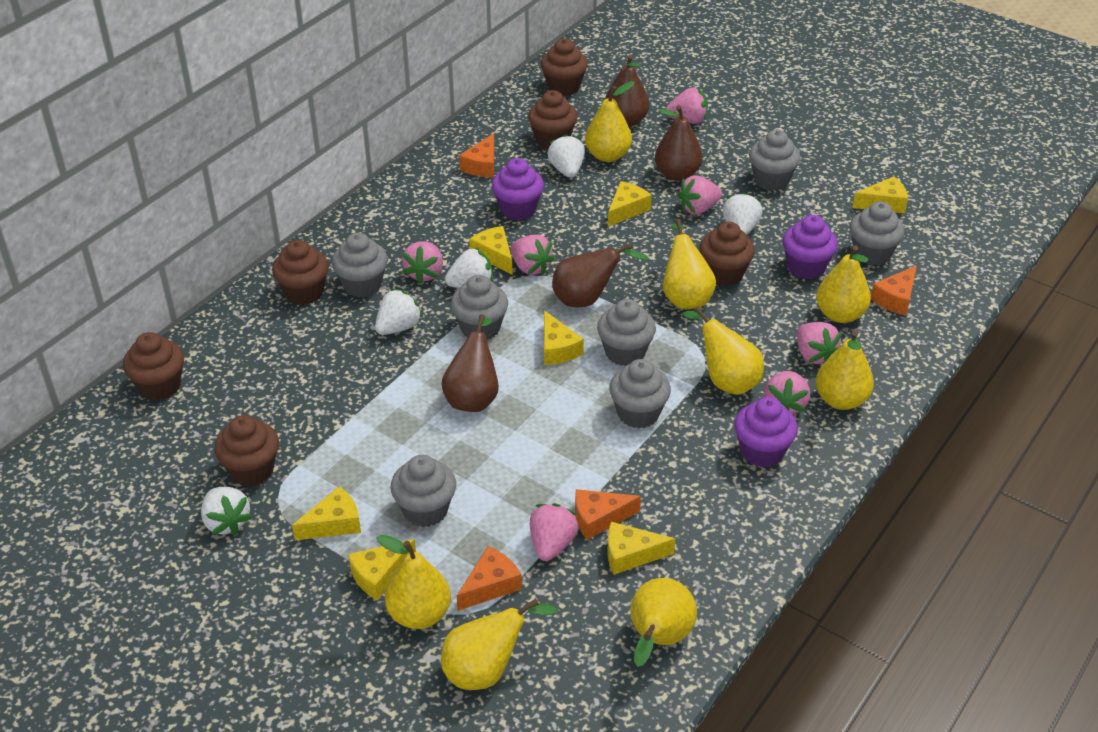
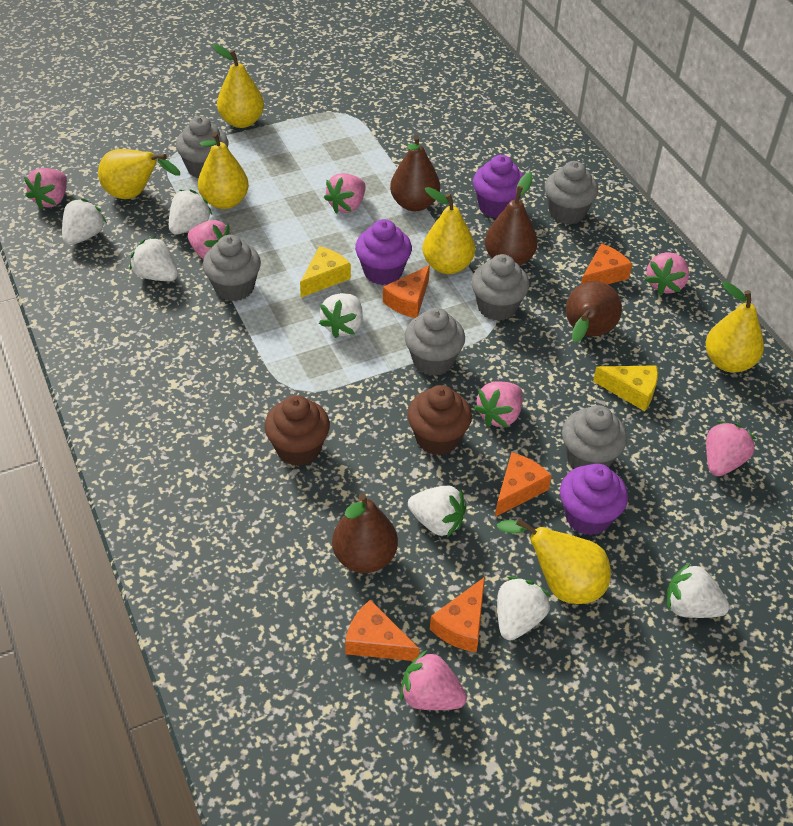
brown cupcake: 6 -> 2
grey cupcake: 7 -> 6
orange cheese: 4 -> 5
white strawberry: 5 -> 7
yellow cheese: 7 -> 2
yellow pear: 8 -> 6

